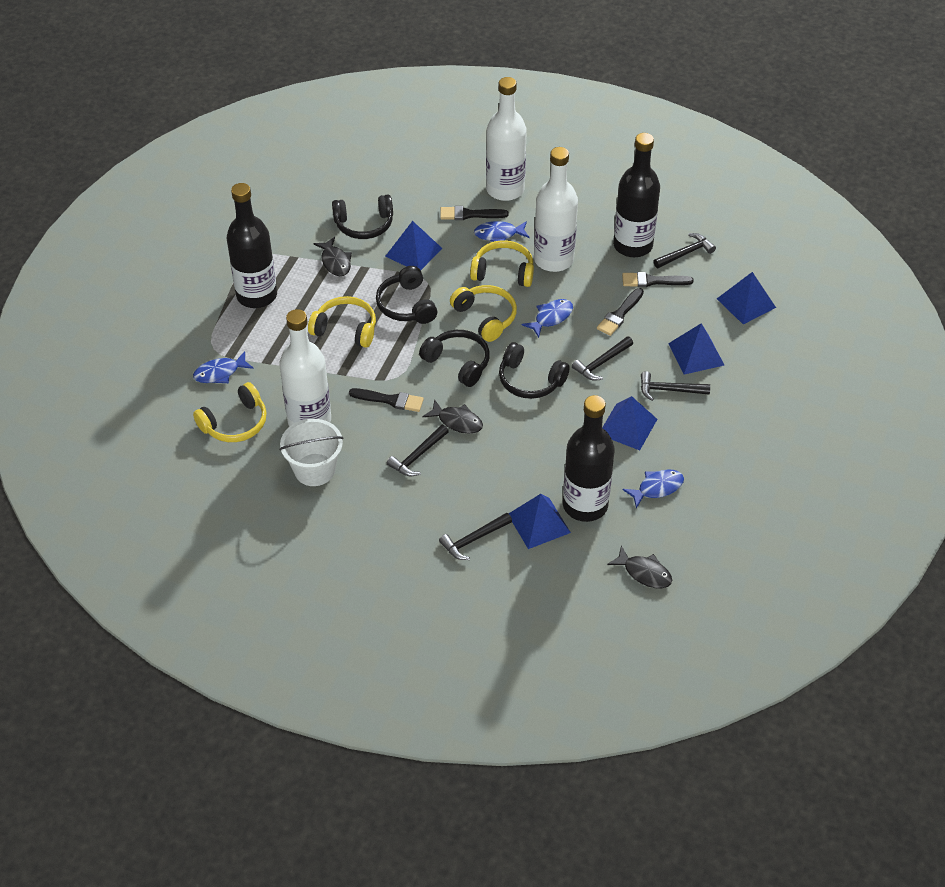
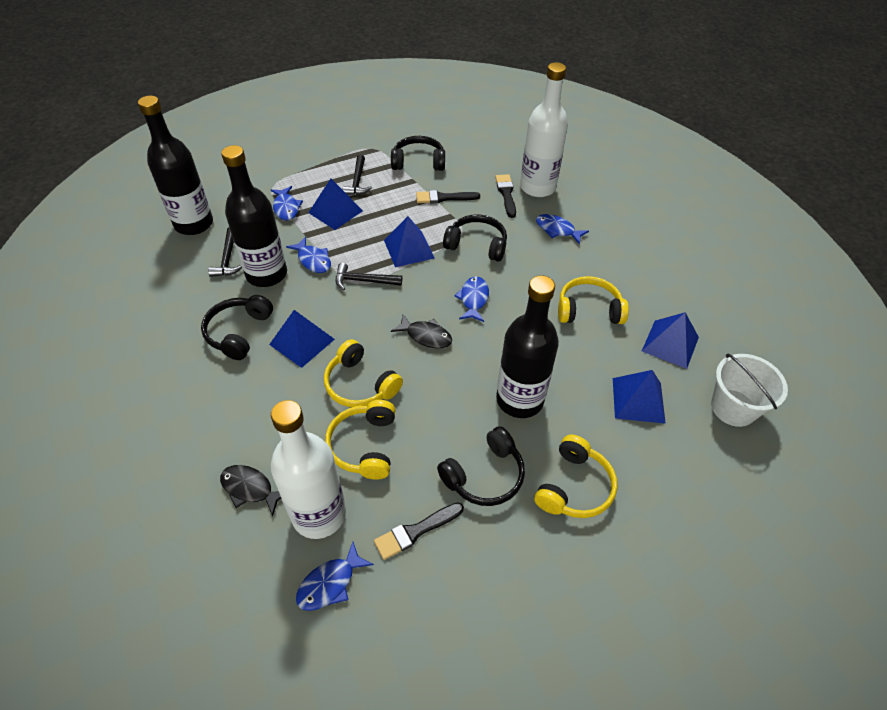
black brush: 4 -> 3
black fish: 3 -> 2
black hammer: 5 -> 3
blue fish: 4 -> 5
white bottle: 3 -> 2

